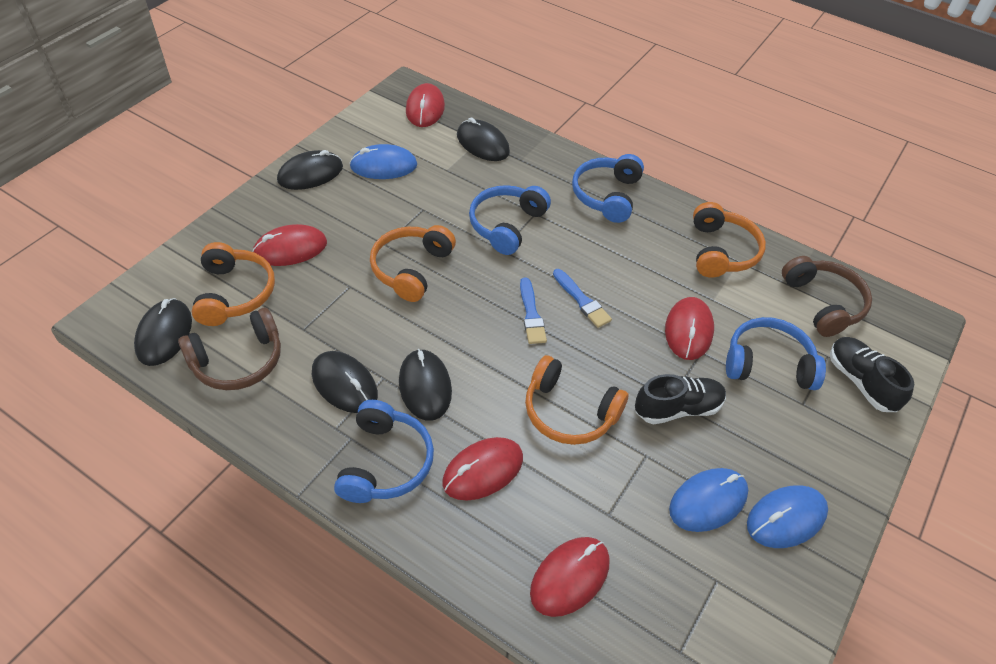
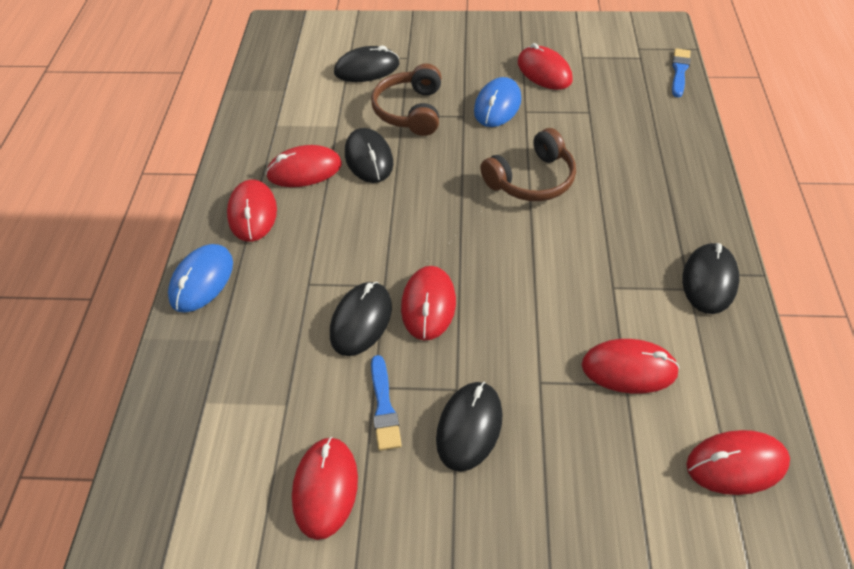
black shoe: 2 -> 0
blue headphones: 4 -> 0
blue mouse: 3 -> 2
orange headphones: 4 -> 0
red mouse: 5 -> 7

